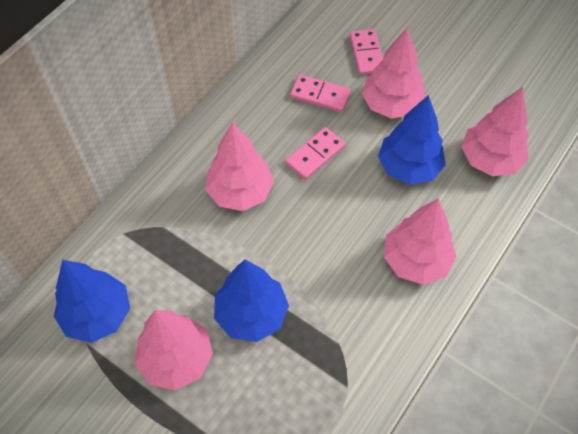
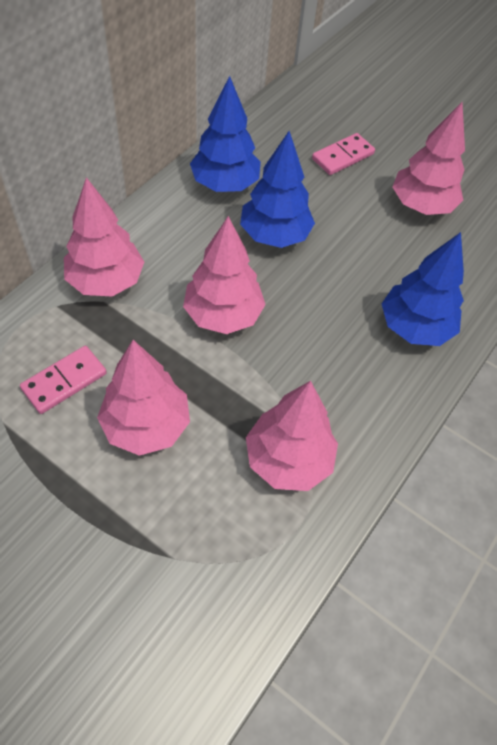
pink domino: 3 -> 2

